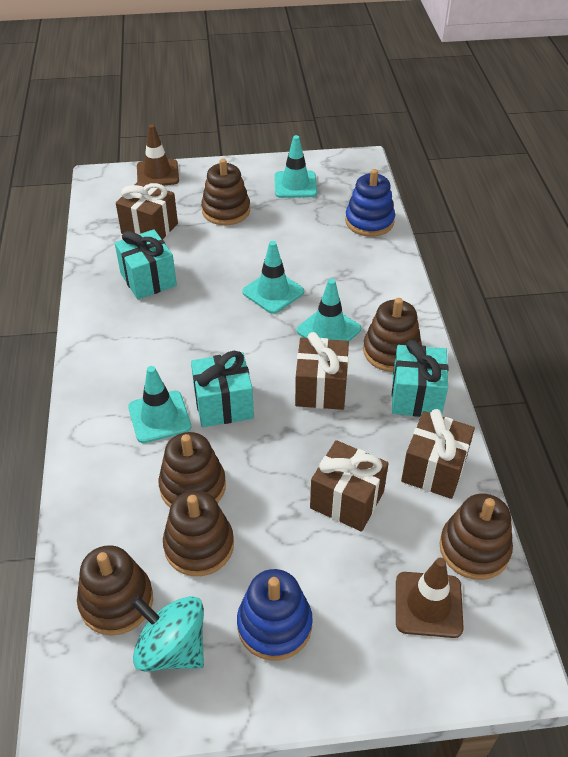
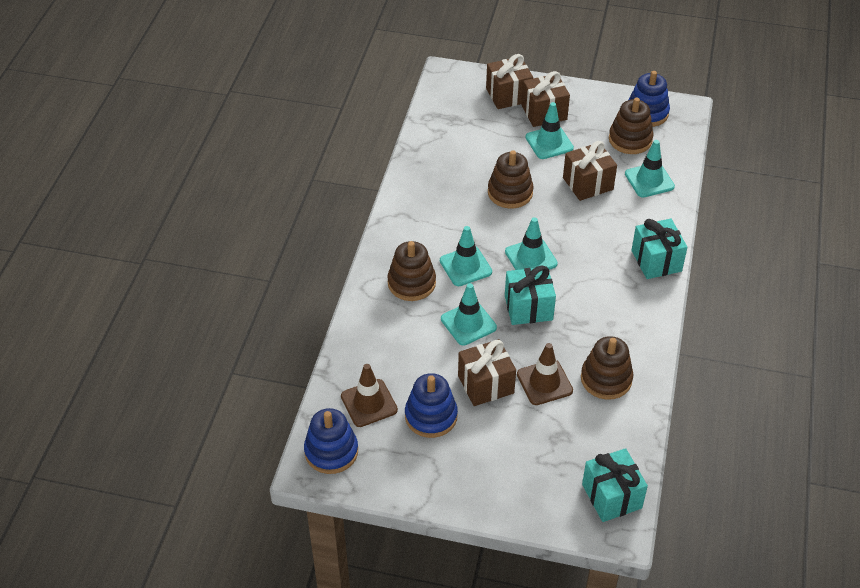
blue stacking toy: 2 -> 3
brown stacking toy: 6 -> 4
turquoise spinning top: 1 -> 0
turquoise traffic cone: 4 -> 5

